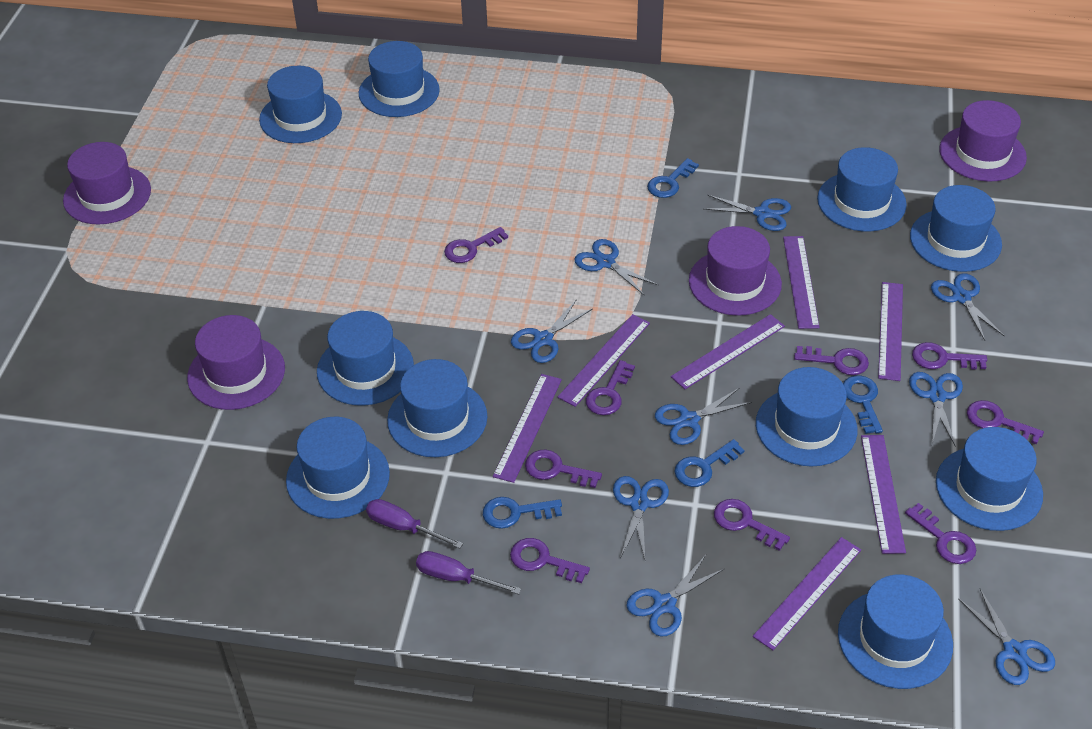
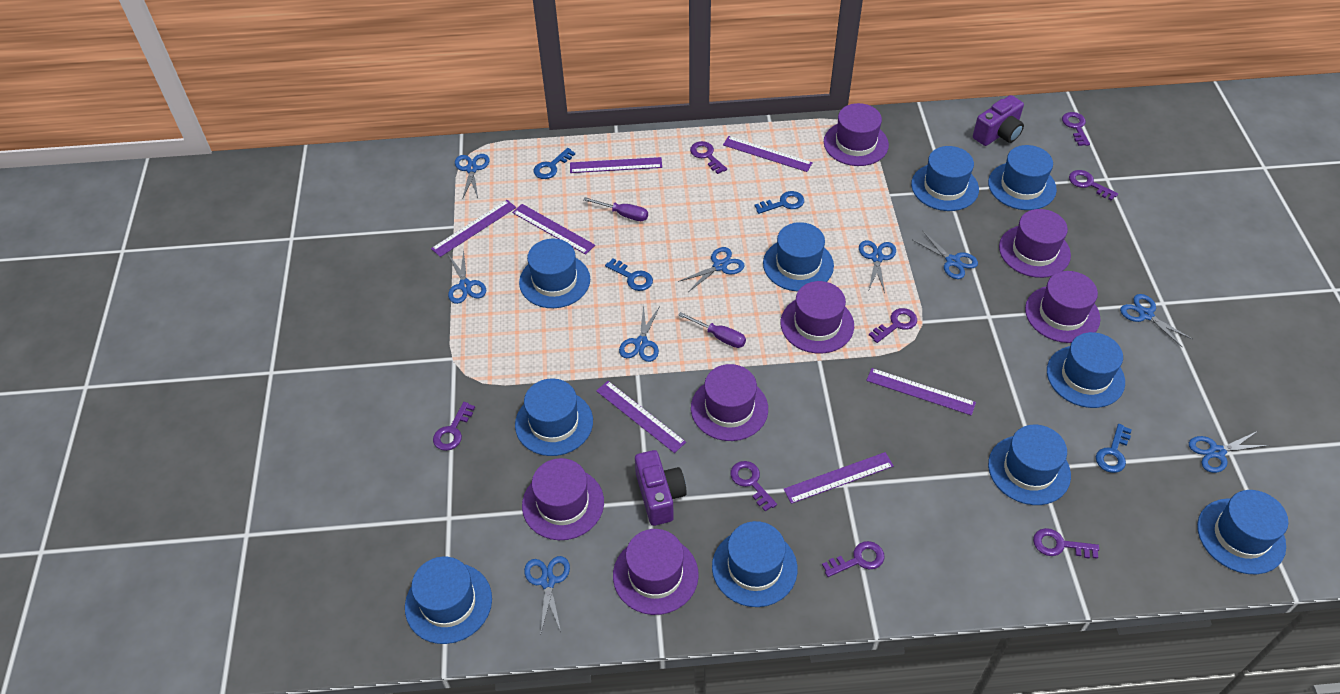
purple camera: 0 -> 2
purple hat: 4 -> 7
purple key: 9 -> 8

